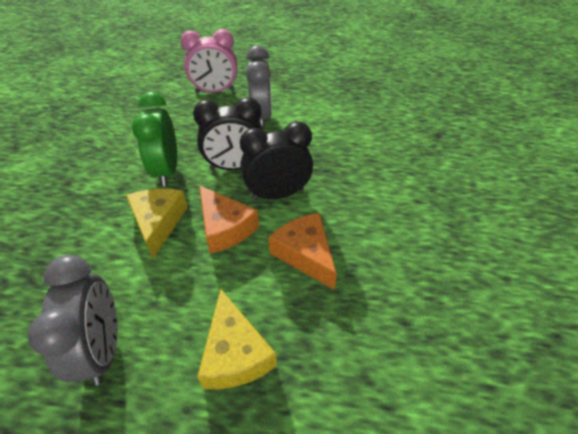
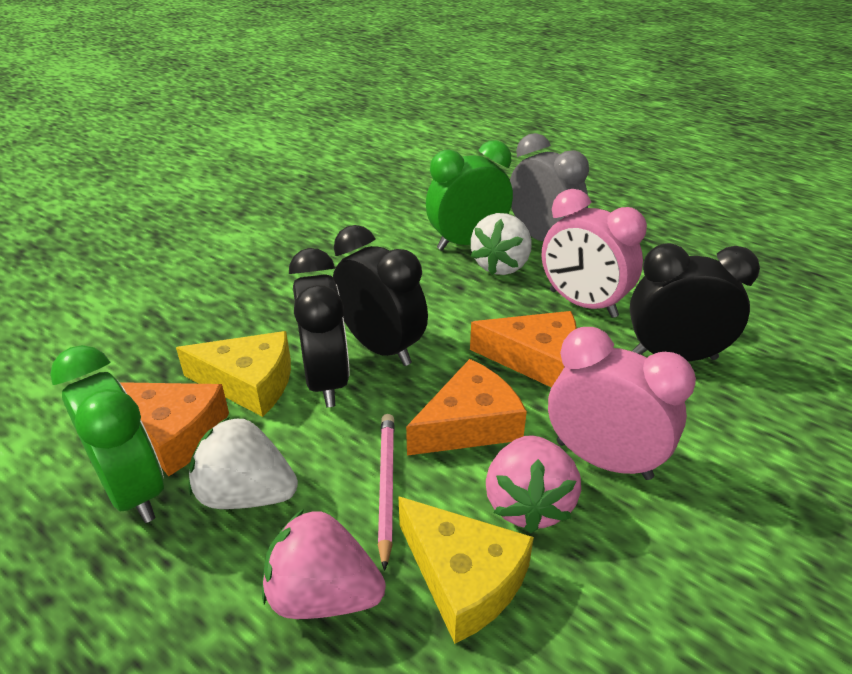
black clock: 2 -> 3
green clock: 1 -> 2
grey clock: 2 -> 1
orange cheese: 2 -> 3
pink clock: 1 -> 2
pink pencil: 0 -> 1
pink strawberry: 0 -> 2
white strawberry: 0 -> 2

